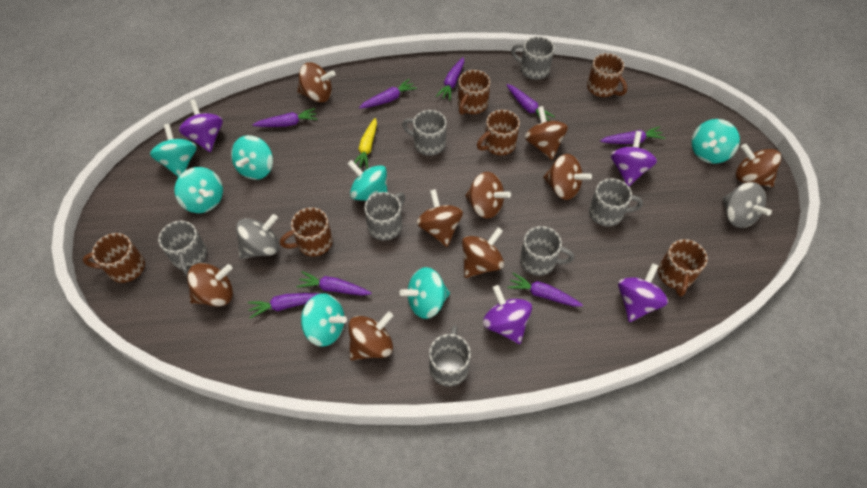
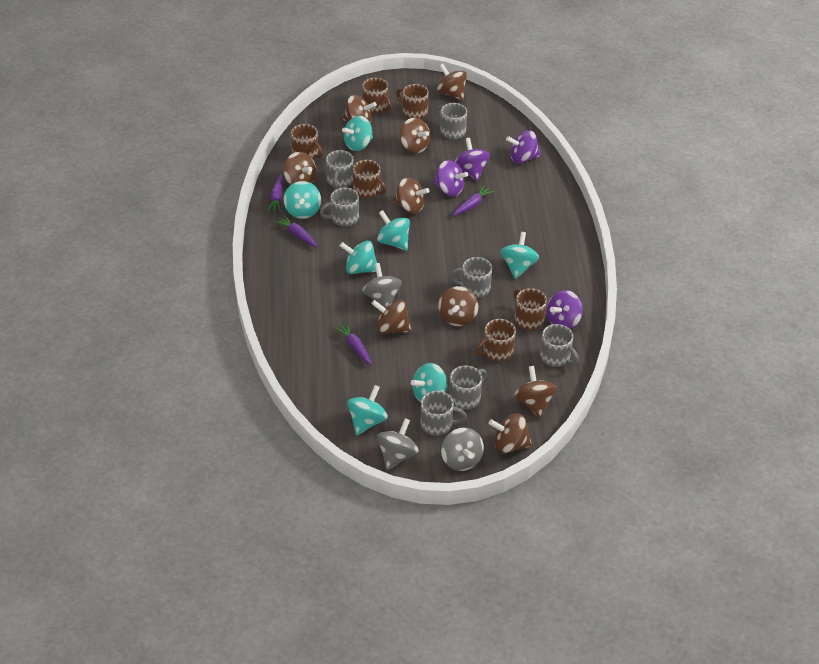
grey spinning top: 2 -> 3
purple carrot: 8 -> 4
yellow carrot: 1 -> 0

